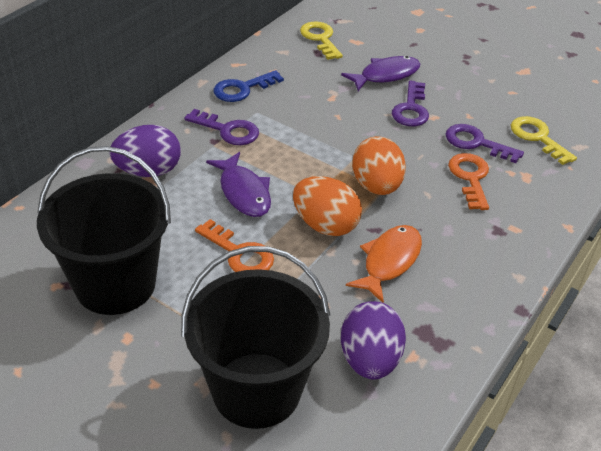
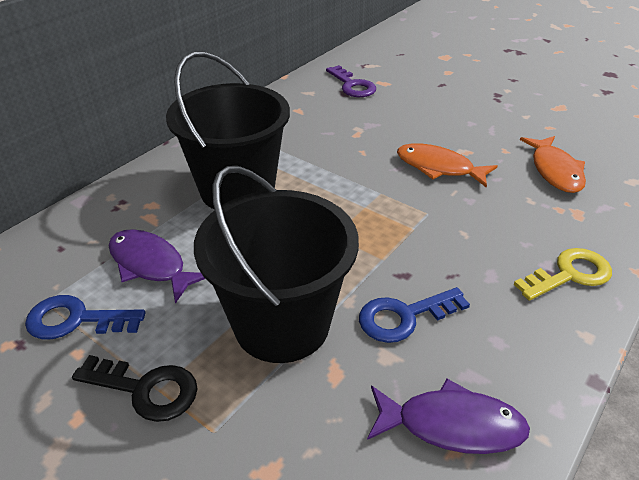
black key: 0 -> 1
blue key: 1 -> 2
orange egg: 2 -> 0
orange fish: 1 -> 2
orange key: 2 -> 0
purple egg: 2 -> 0
purple key: 3 -> 1
yellow key: 2 -> 1

